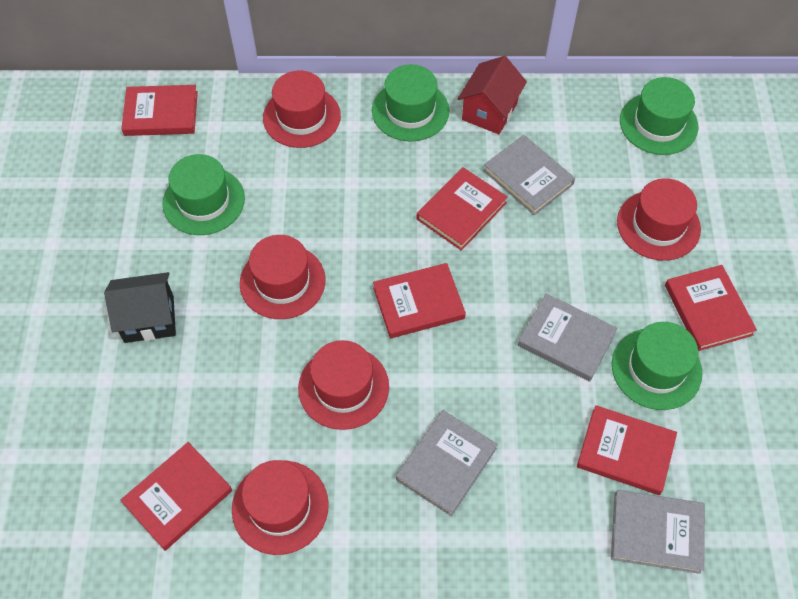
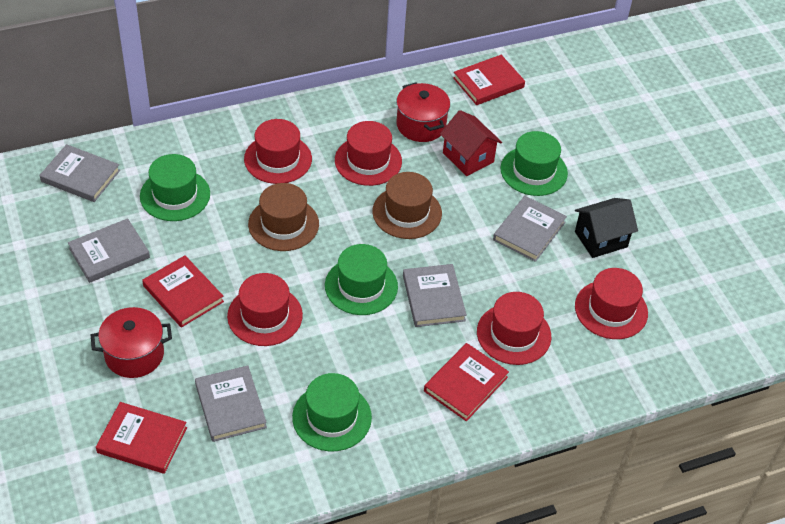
brown hat: 0 -> 2
grey book: 4 -> 5
red book: 6 -> 4
red pot: 0 -> 2

